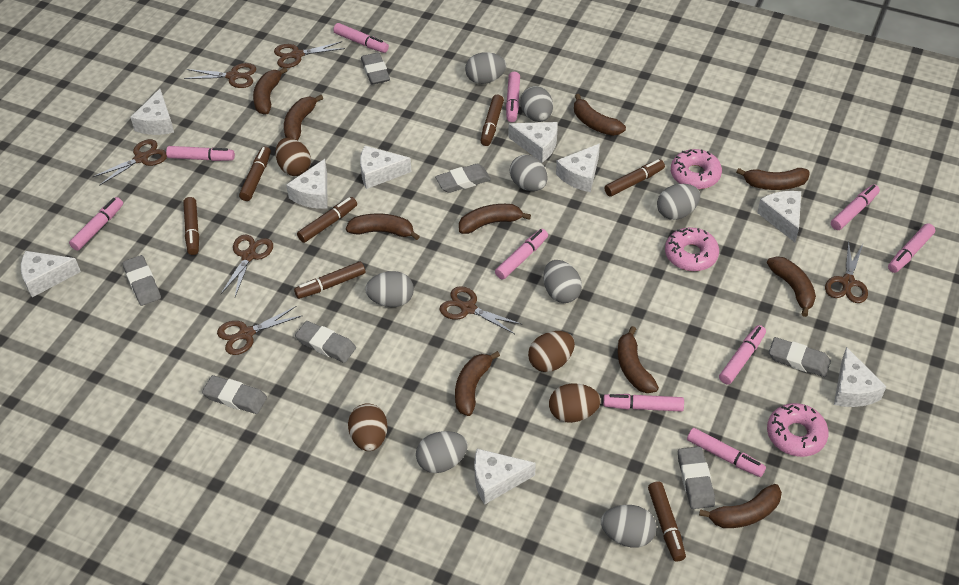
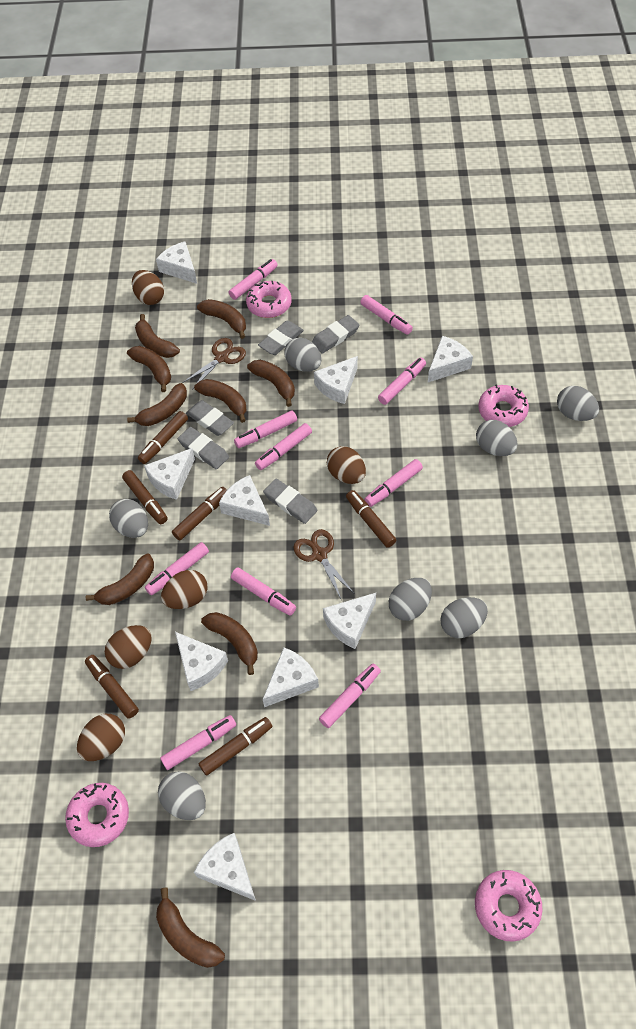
brown banana: 10 -> 9
brown egg: 4 -> 5
brown marker: 7 -> 6
brown scissors: 7 -> 2
grey egg: 8 -> 7
grey eraser: 7 -> 5
pink donut: 3 -> 4

